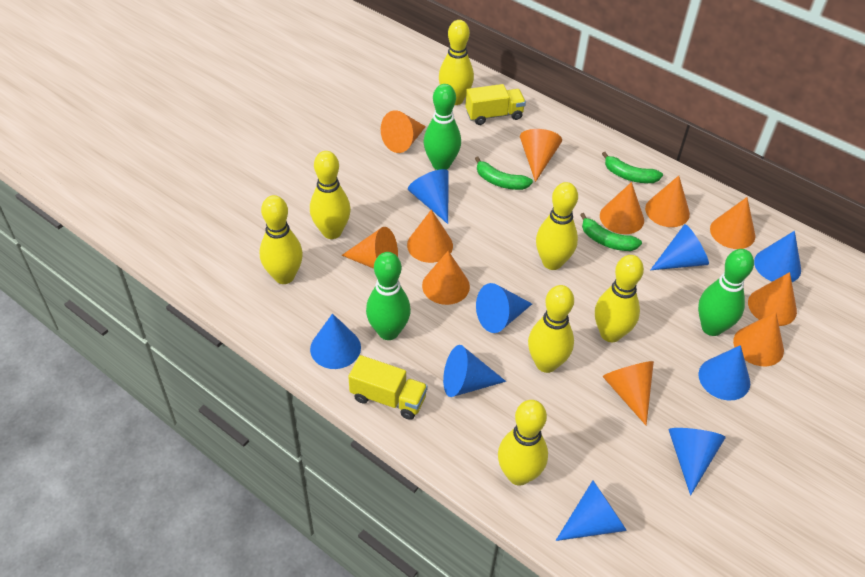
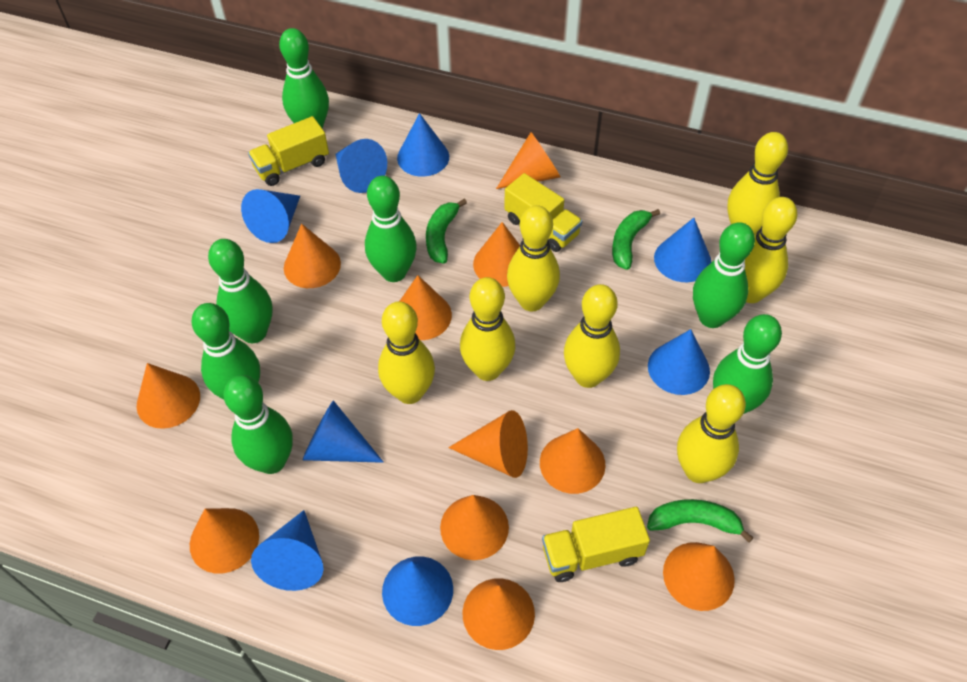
blue cone: 9 -> 8
green bowling pin: 3 -> 7
yellow truck: 2 -> 3

